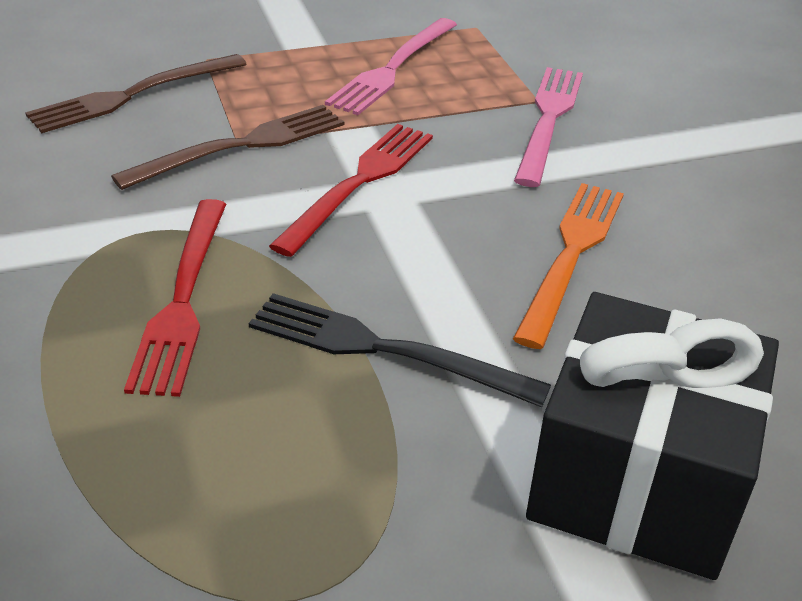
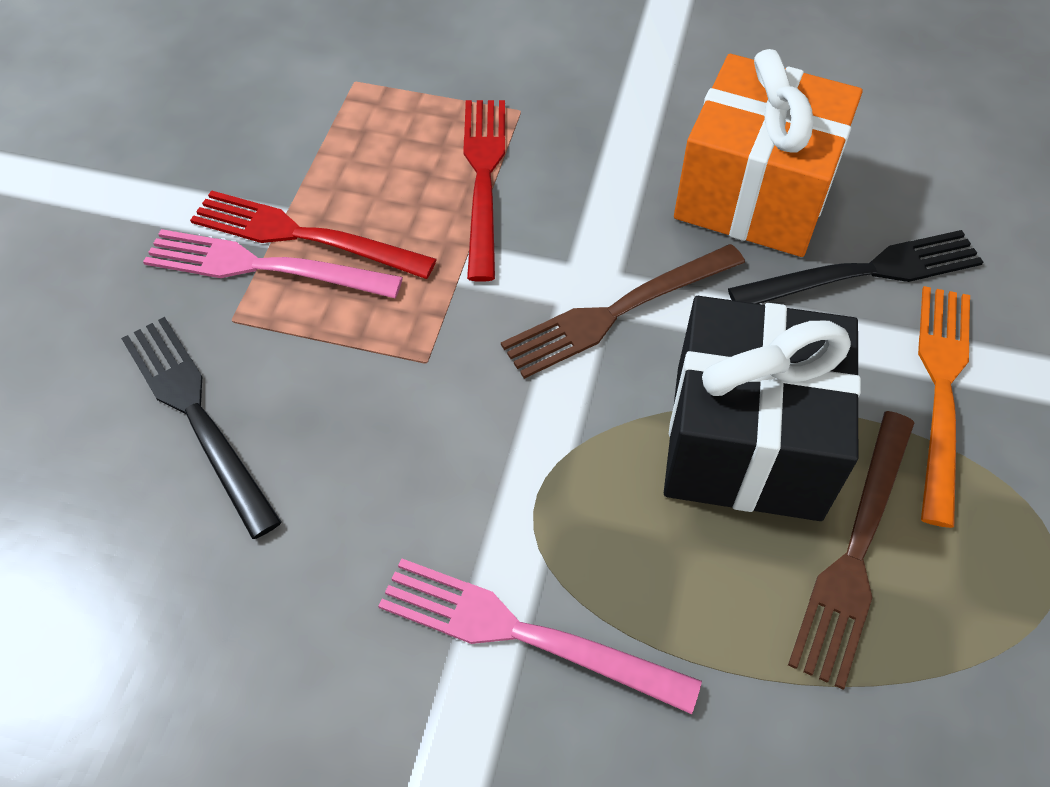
black fork: 1 -> 2
orange gift: 0 -> 1

